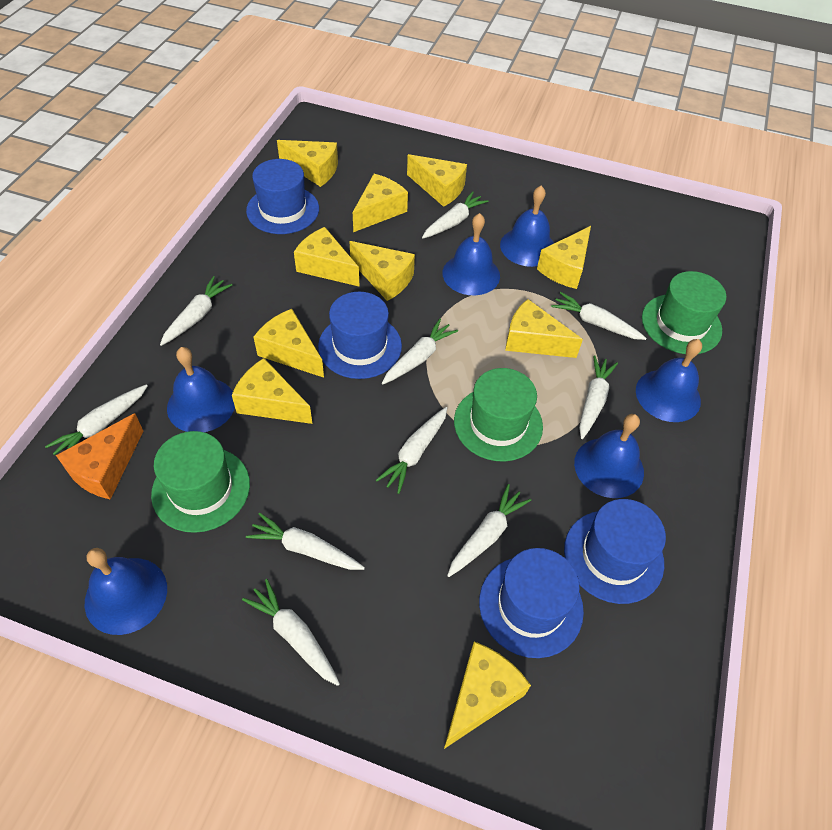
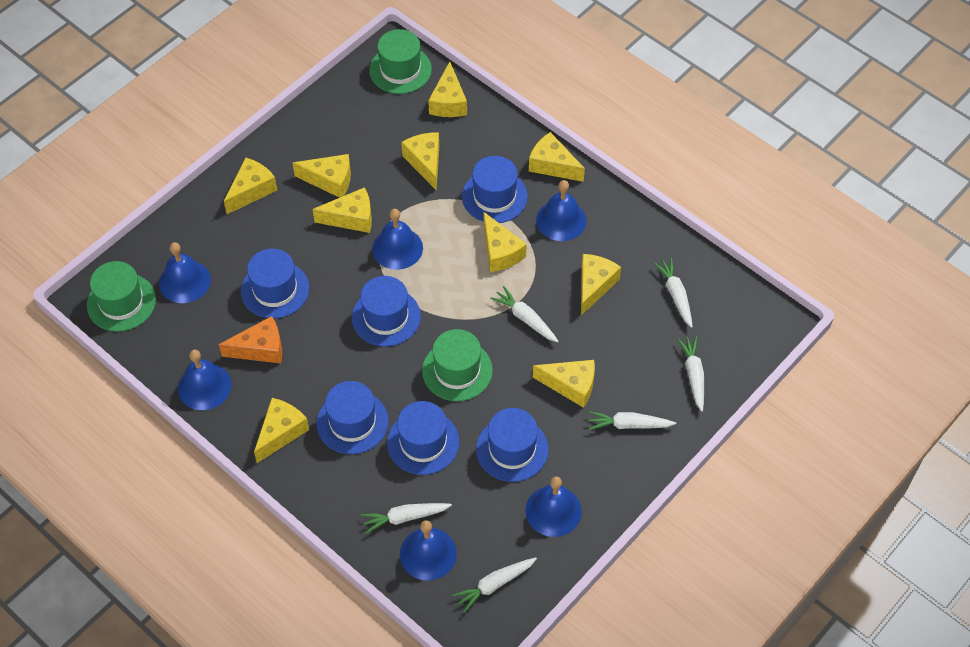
blue hat: 4 -> 6
white carrot: 10 -> 6

